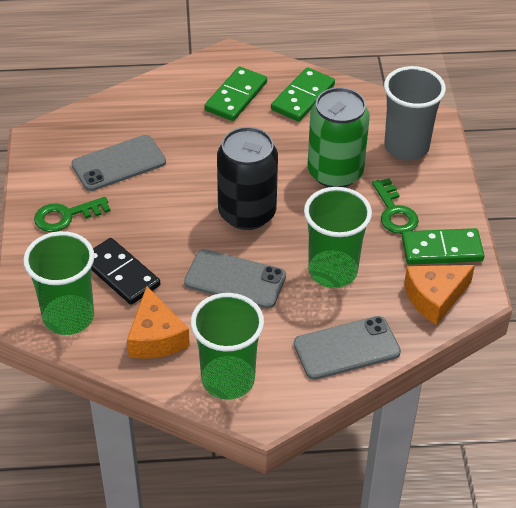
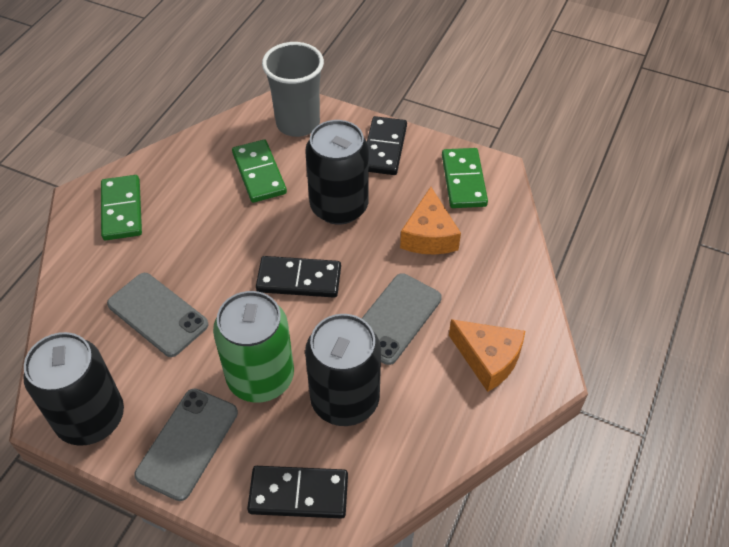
black can: 1 -> 3
black domino: 1 -> 3
green cup: 3 -> 0
green key: 2 -> 0

